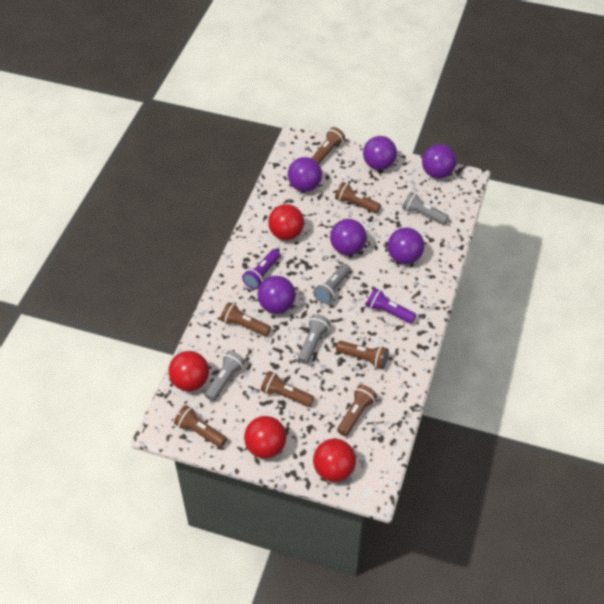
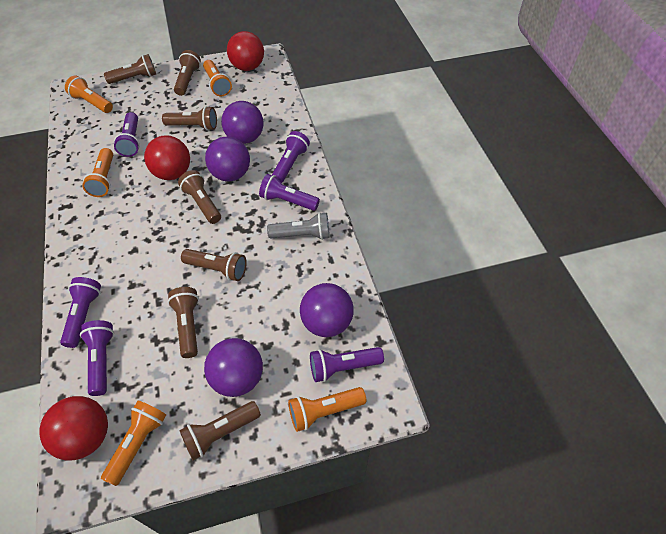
grey flashlight: 4 -> 1
orange flashlight: 0 -> 5
purple ball: 6 -> 4
purple flashlight: 2 -> 6
red ball: 4 -> 3

